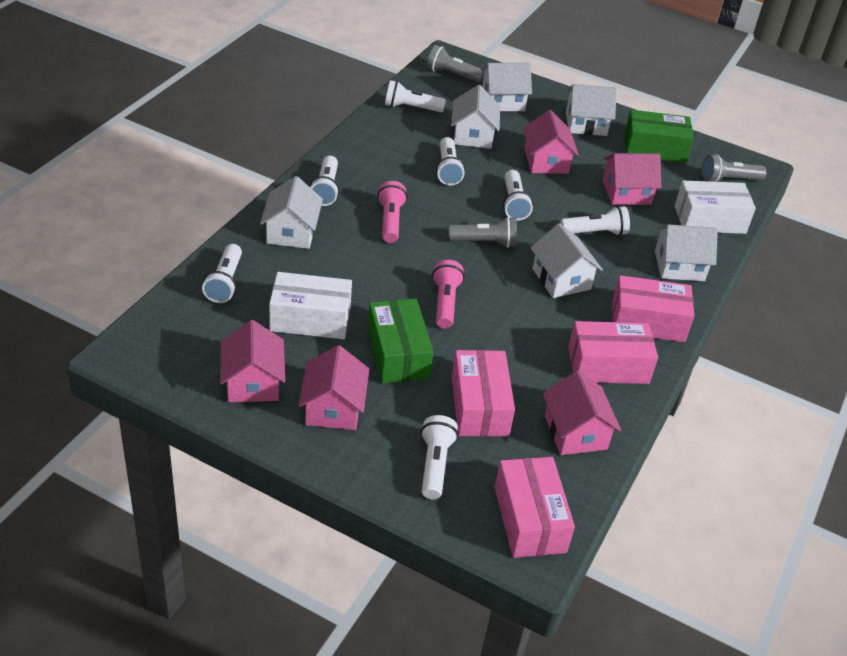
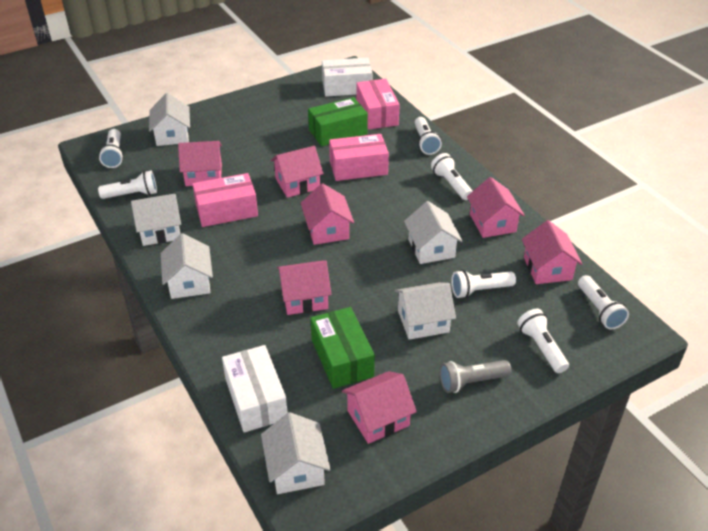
grey flashlight: 3 -> 1
pink box: 4 -> 3
pink flashlight: 2 -> 0
pink house: 5 -> 7

